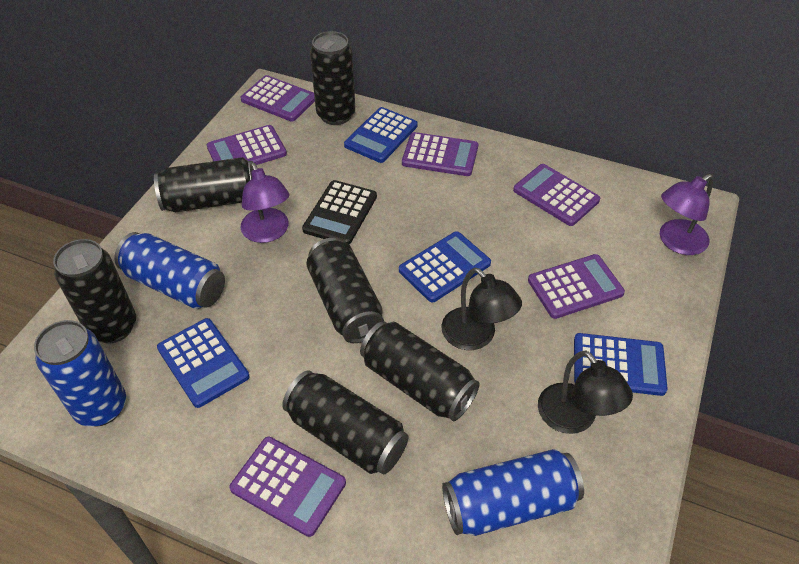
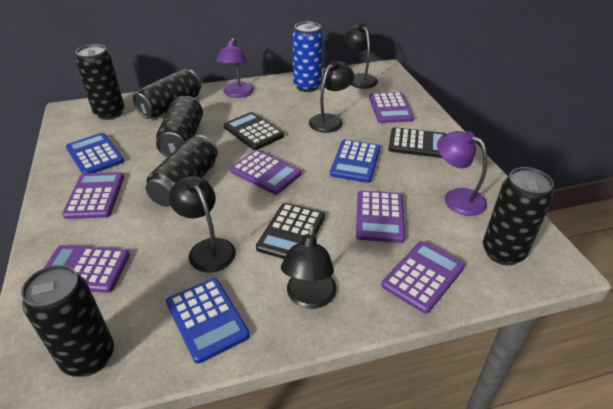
black calculator: 1 -> 3
black lamp: 2 -> 4
blue calculator: 4 -> 3
blue can: 3 -> 1

